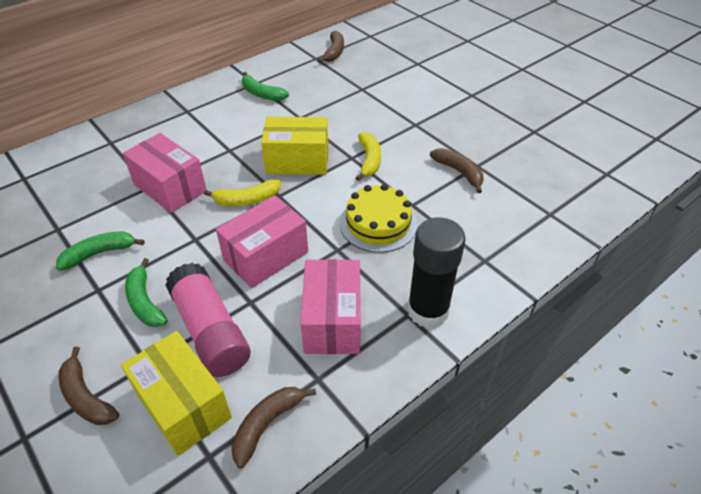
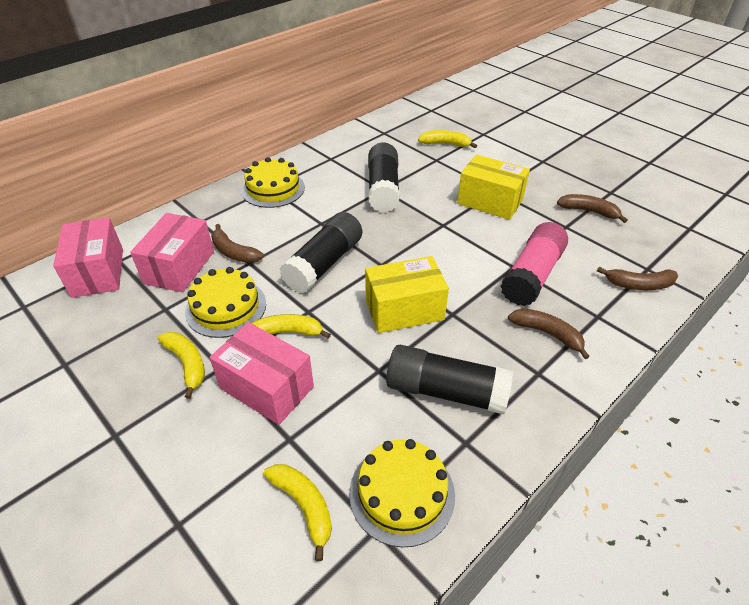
black glue stick: 1 -> 3
green banana: 3 -> 0
yellow banana: 2 -> 4
yellow cake: 1 -> 3

